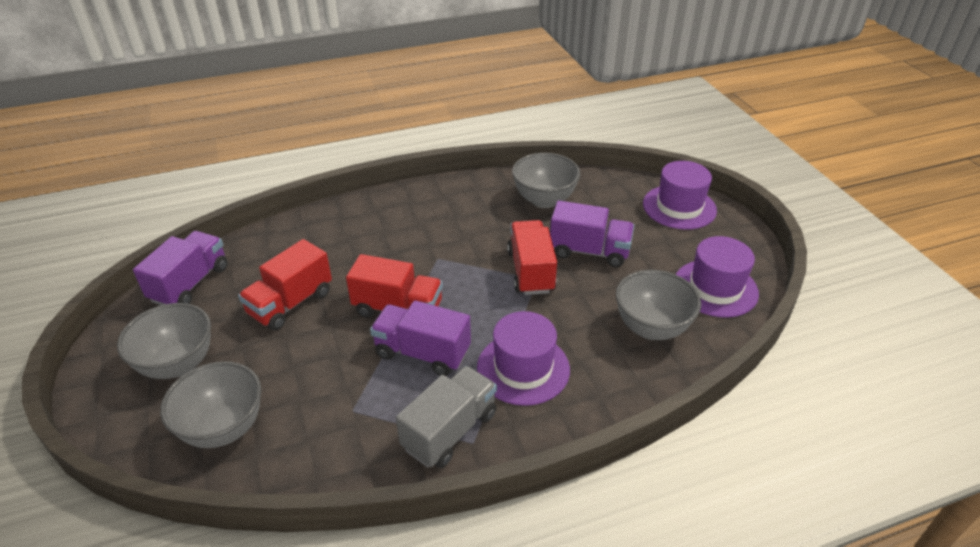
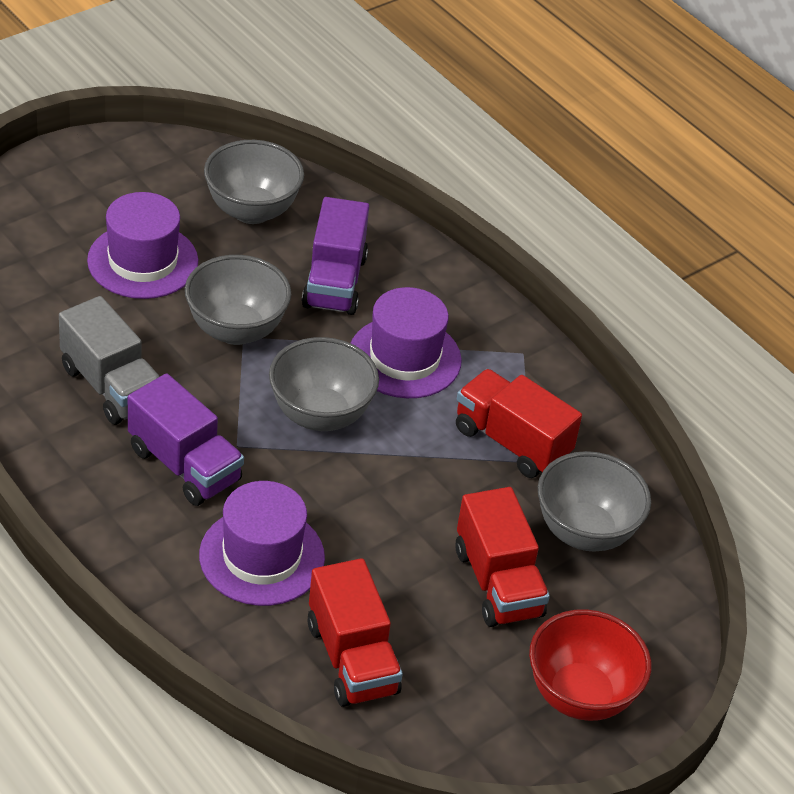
purple truck: 3 -> 2
red bowl: 0 -> 1

